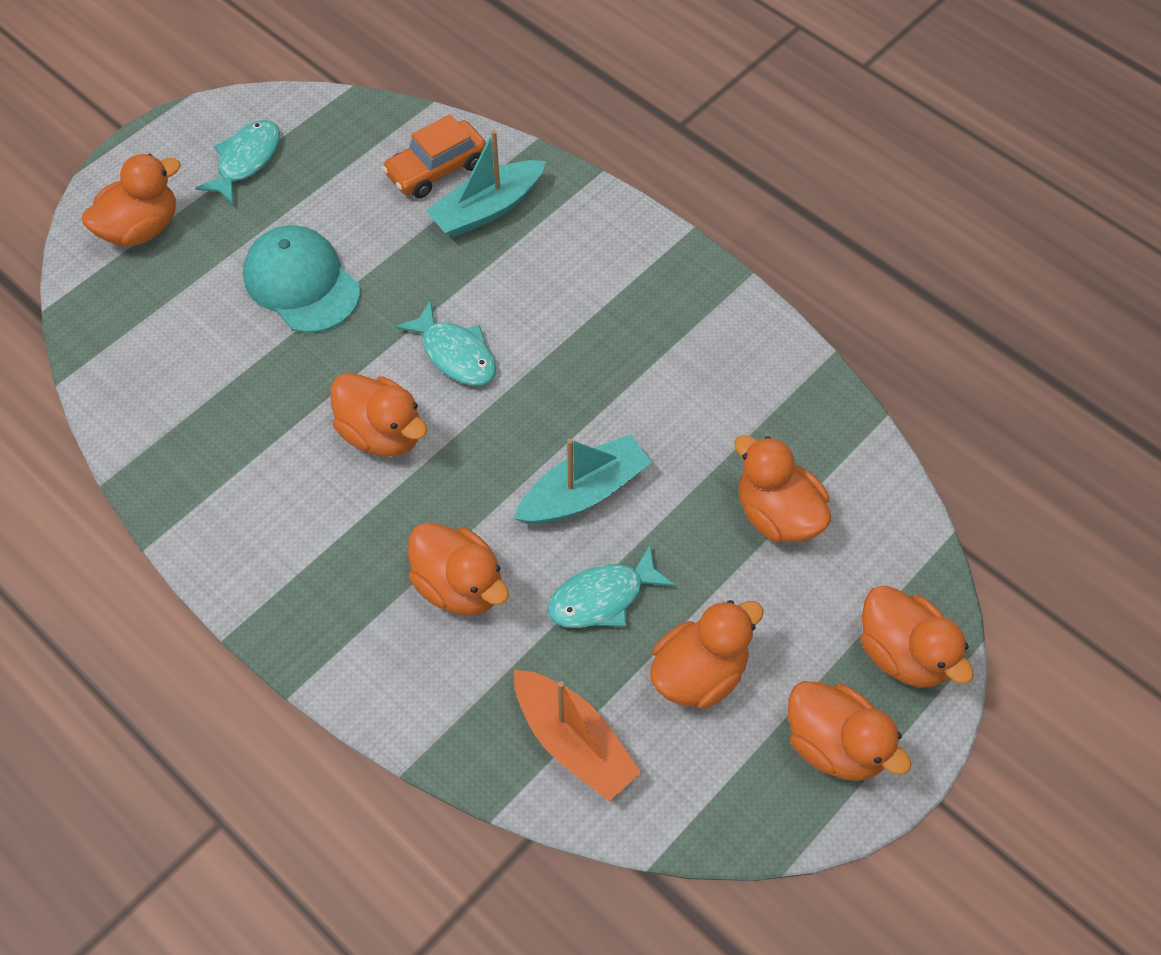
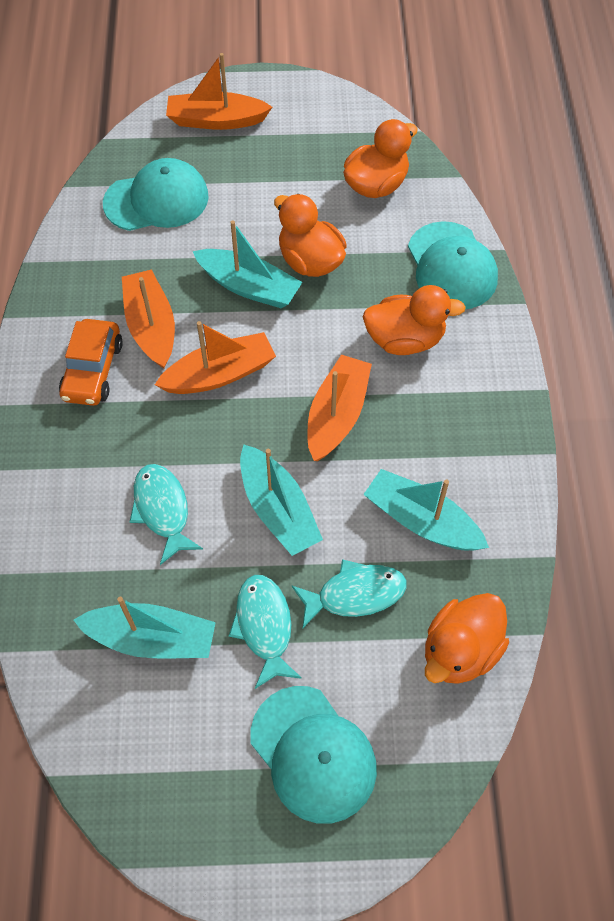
orange boat: 1 -> 4
orange duck: 7 -> 4
turquoise boat: 2 -> 4
turquoise cap: 1 -> 3

